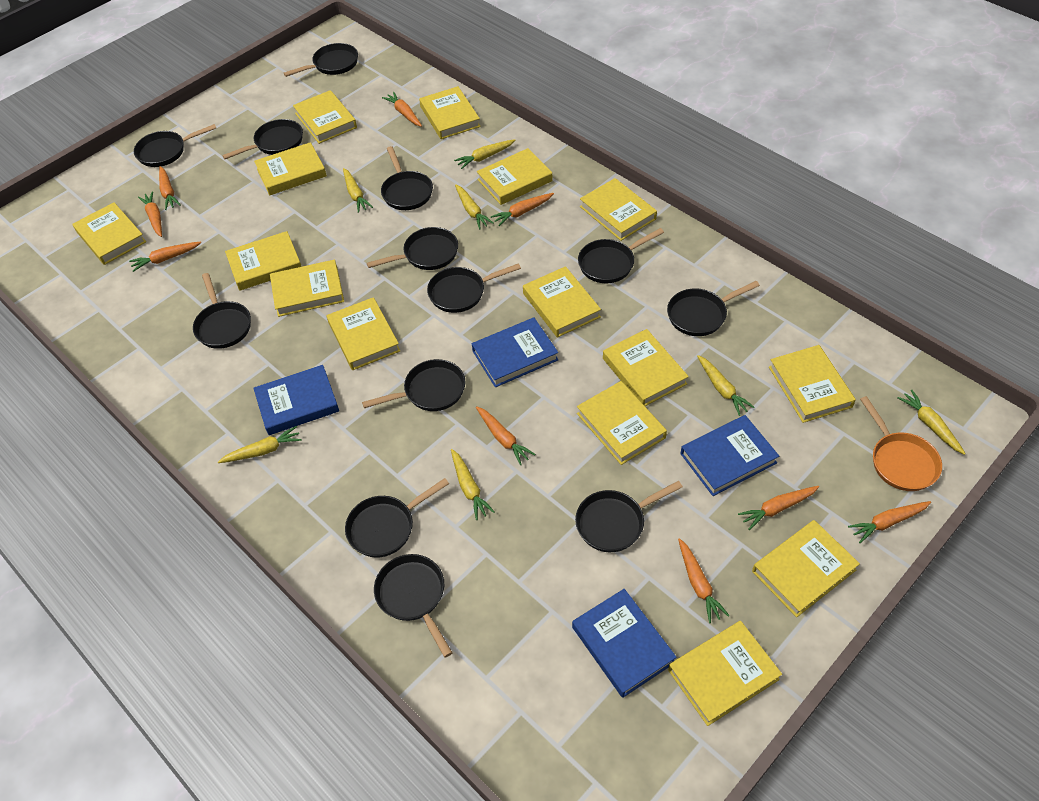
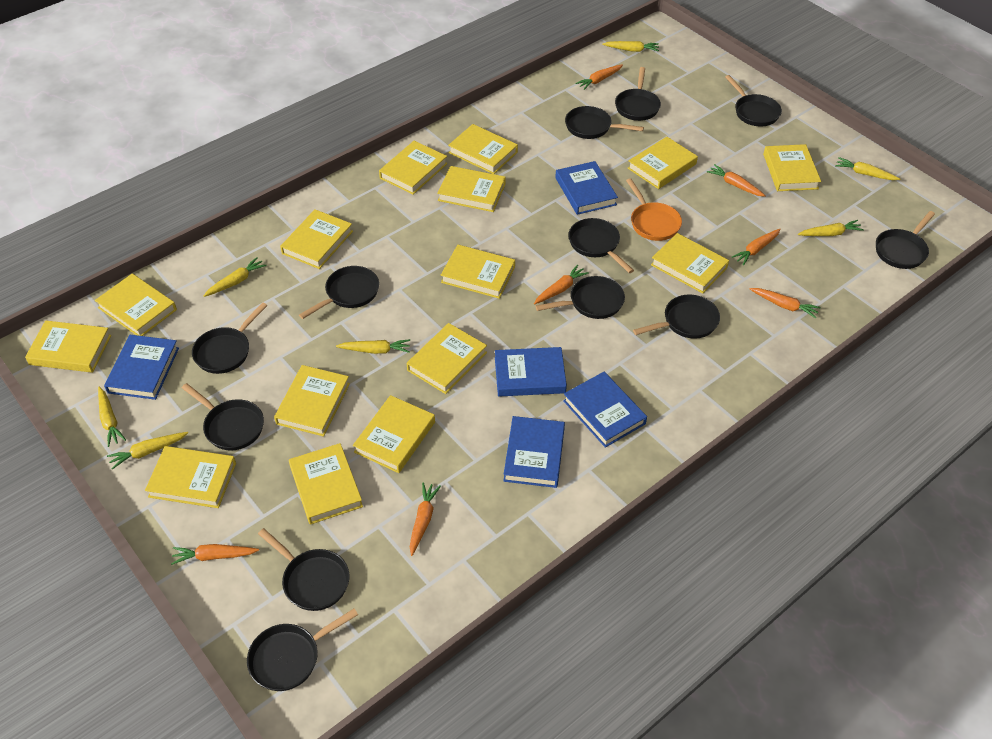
black pan: 13 -> 12
blue book: 4 -> 5
orange carrot: 9 -> 7

